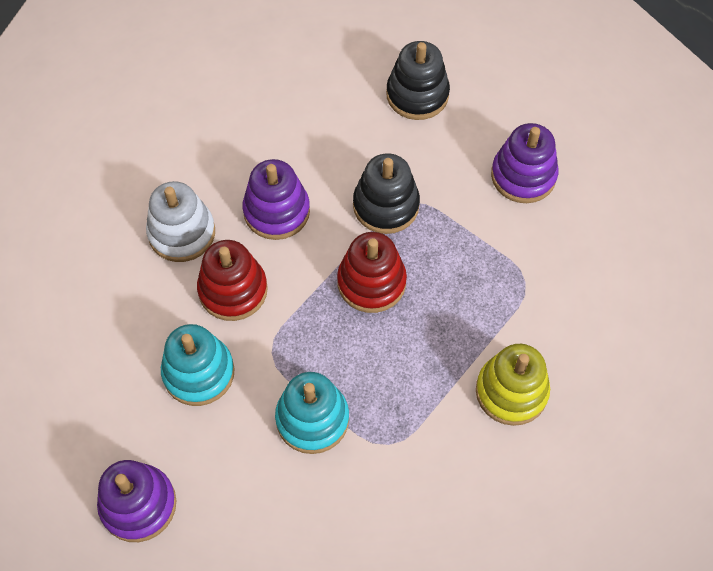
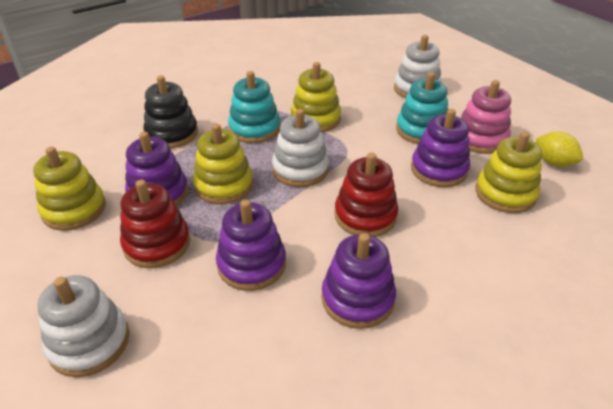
black stacking toy: 2 -> 1
pink stacking toy: 0 -> 1
purple stacking toy: 3 -> 4
white stacking toy: 1 -> 3
yellow lemon: 0 -> 1
yellow stacking toy: 1 -> 4

